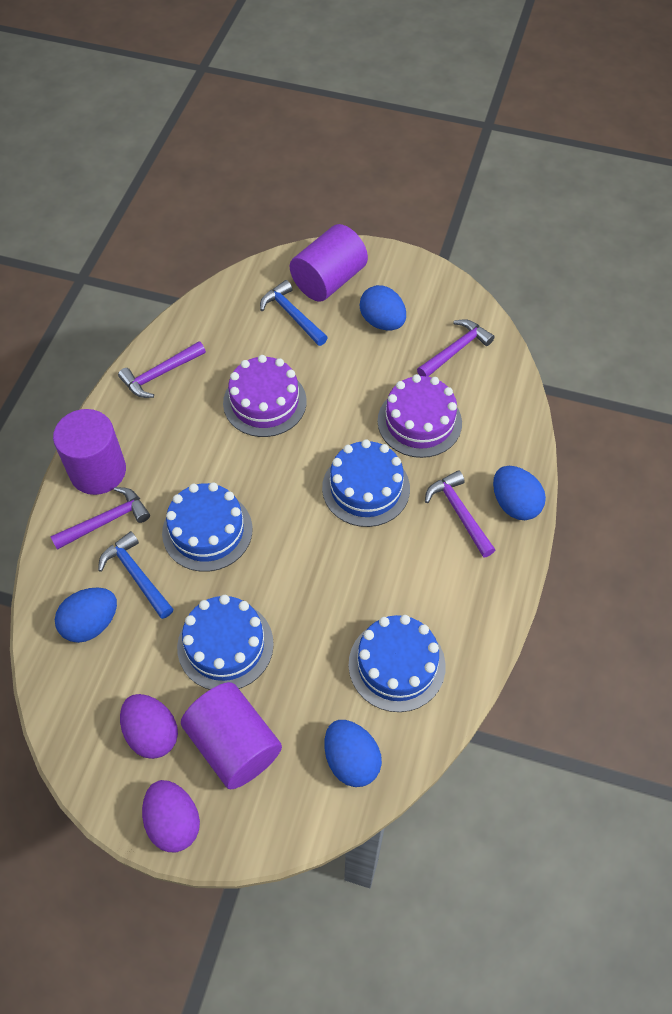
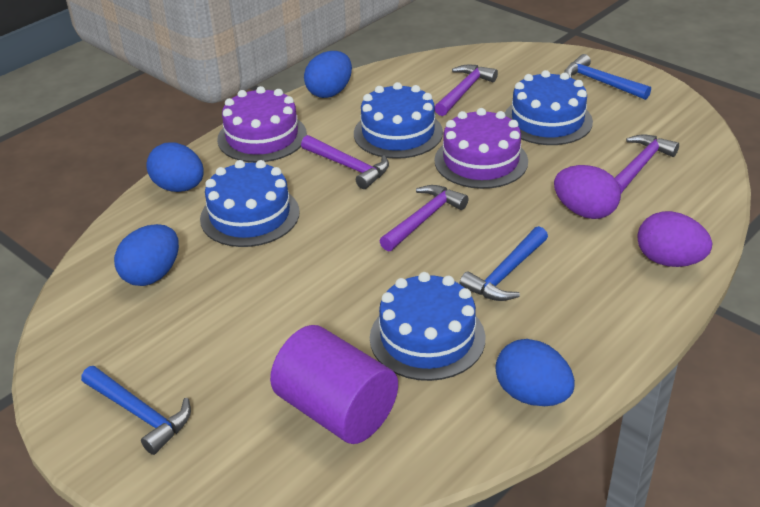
blue hammer: 2 -> 3
purple cylinder: 3 -> 1

